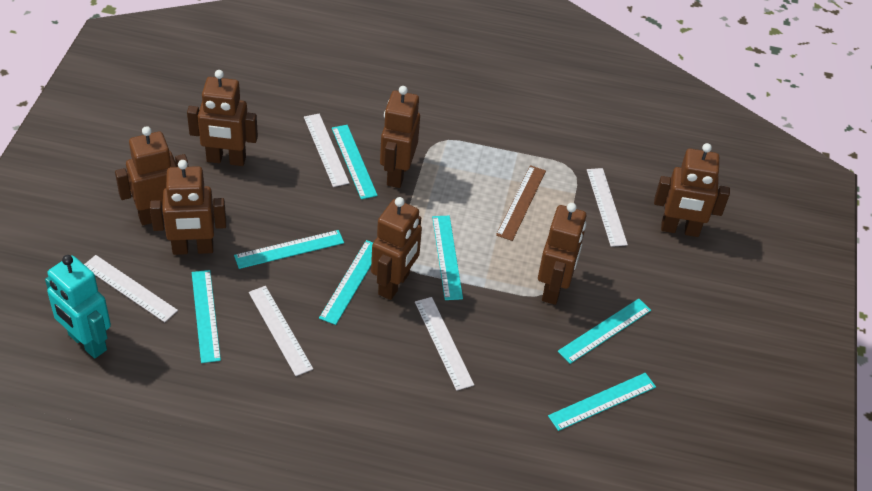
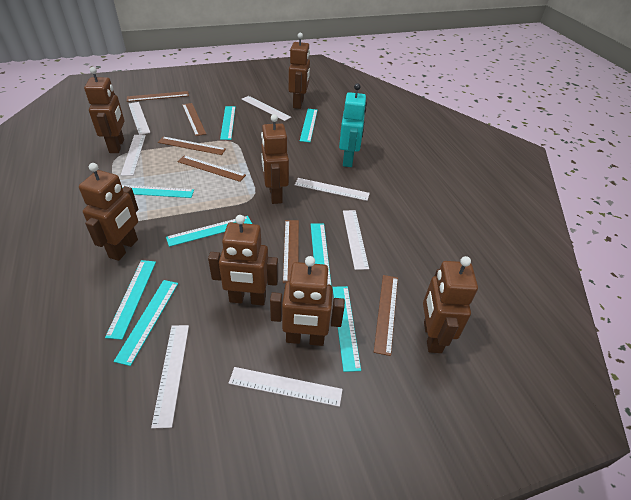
brown ruler: 1 -> 6
turquoise ruler: 7 -> 8
white ruler: 5 -> 7

